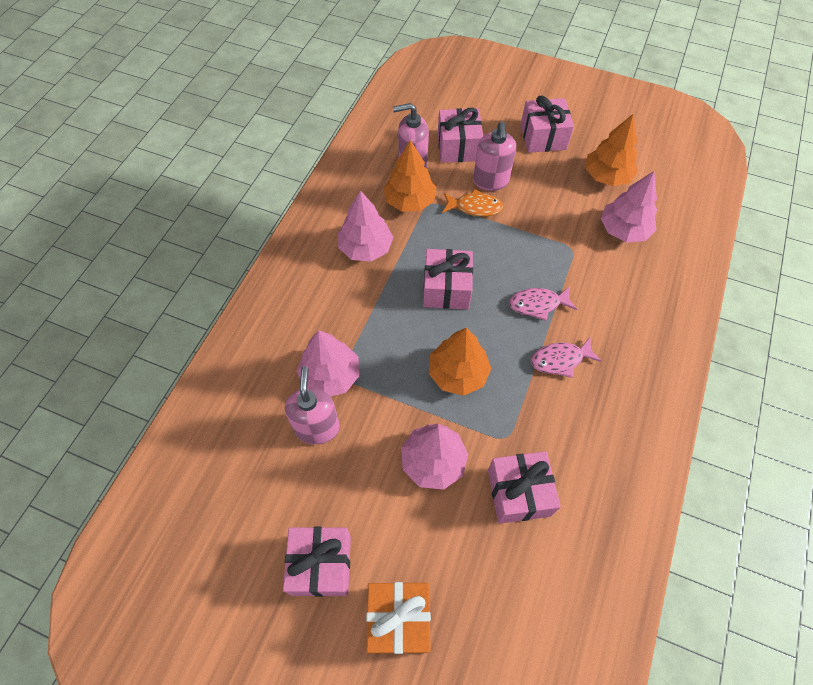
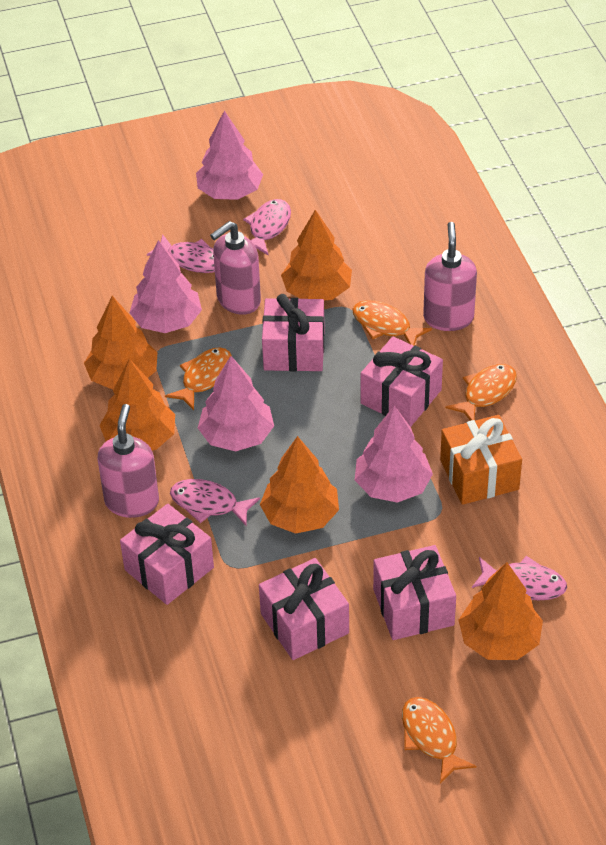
orange fish: 1 -> 4
orange tree: 3 -> 5
pink fish: 2 -> 4

